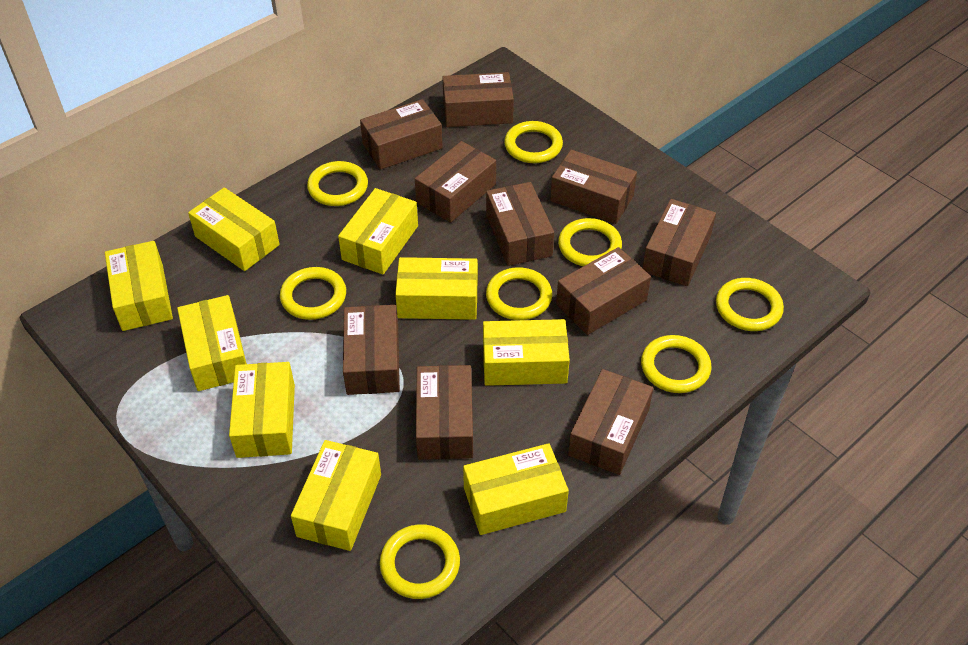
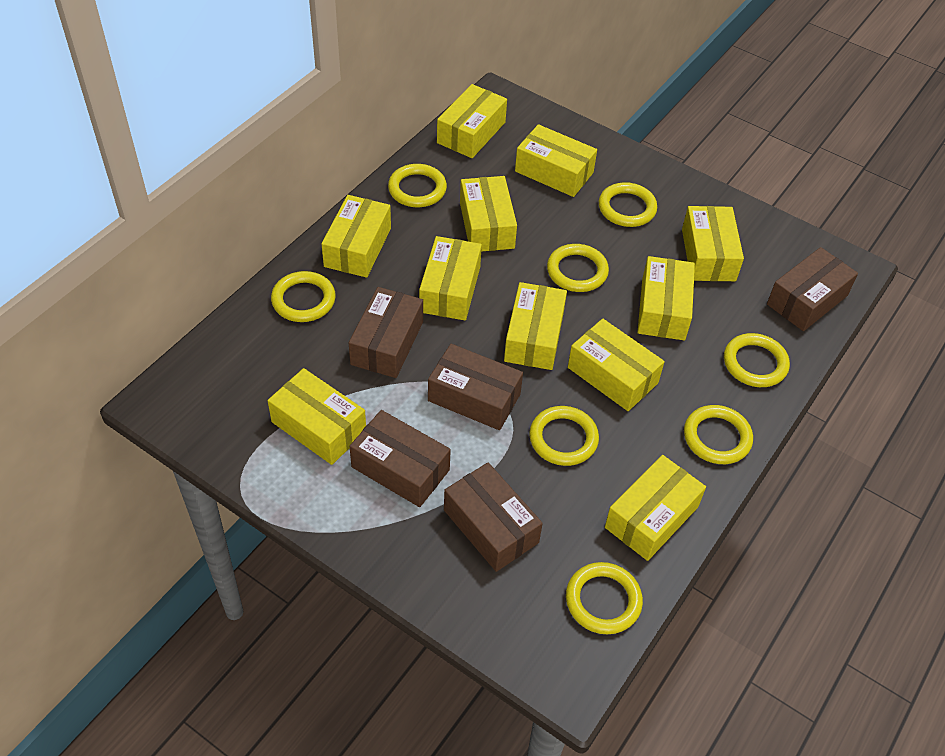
brown box: 10 -> 5
yellow box: 9 -> 11

